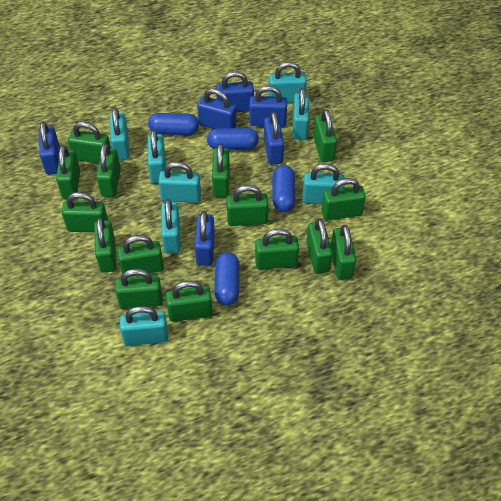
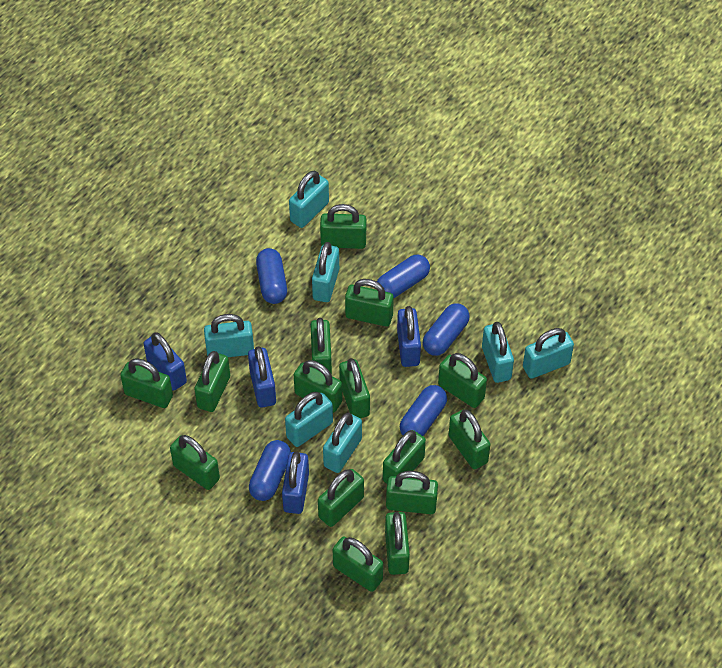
blue capsule: 4 -> 5
blue padlock: 6 -> 4
turquoise padlock: 8 -> 7

